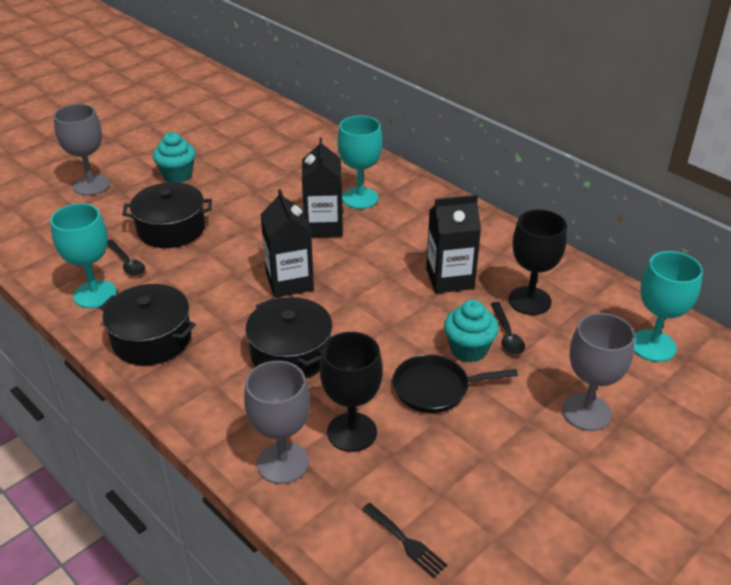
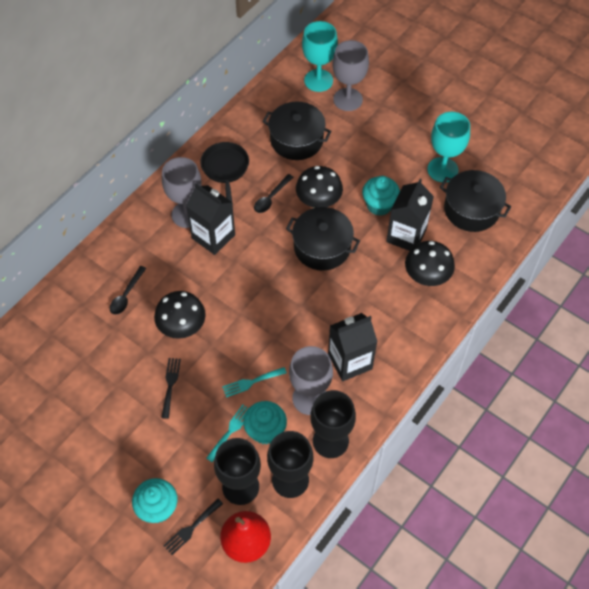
black fork: 1 -> 2
black goblet: 2 -> 3
black mushroom: 0 -> 3
red pear: 0 -> 1
turquoise cupcake: 2 -> 3
turquoise fork: 0 -> 2
turquoise goblet: 3 -> 2

